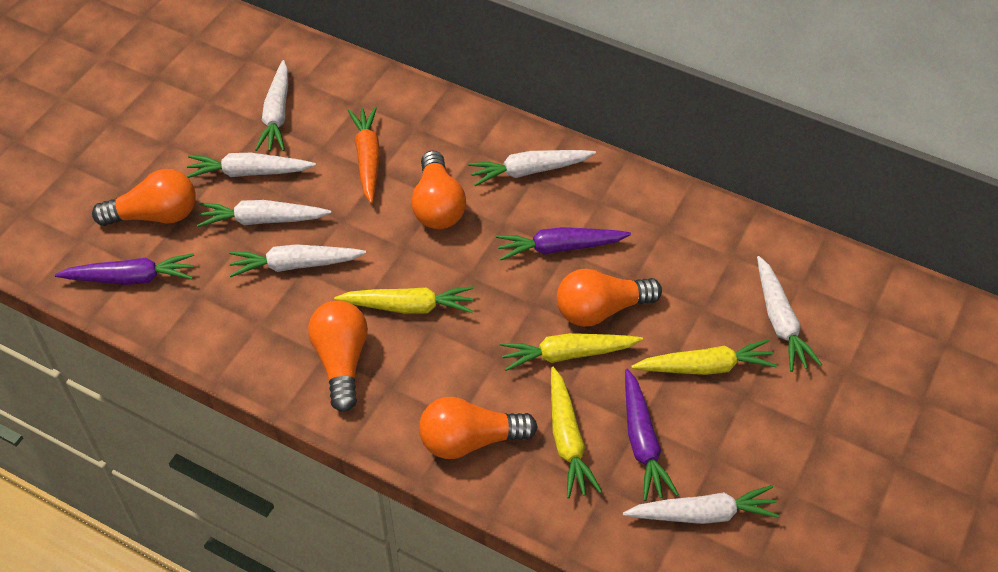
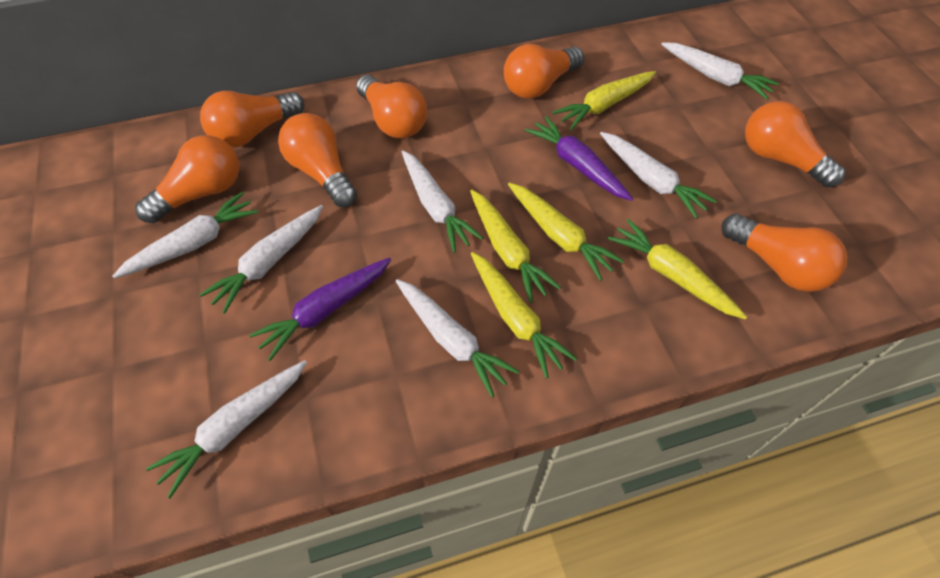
orange carrot: 1 -> 0
orange light bulb: 5 -> 7
purple carrot: 3 -> 2
yellow carrot: 4 -> 5

